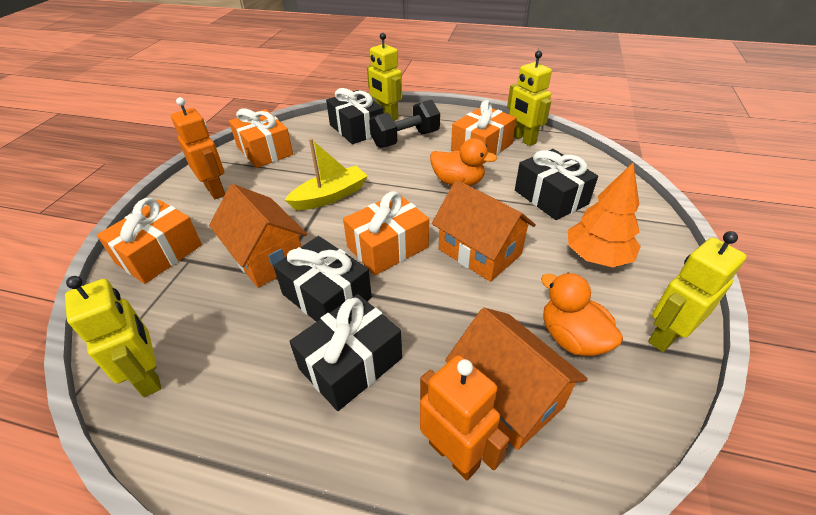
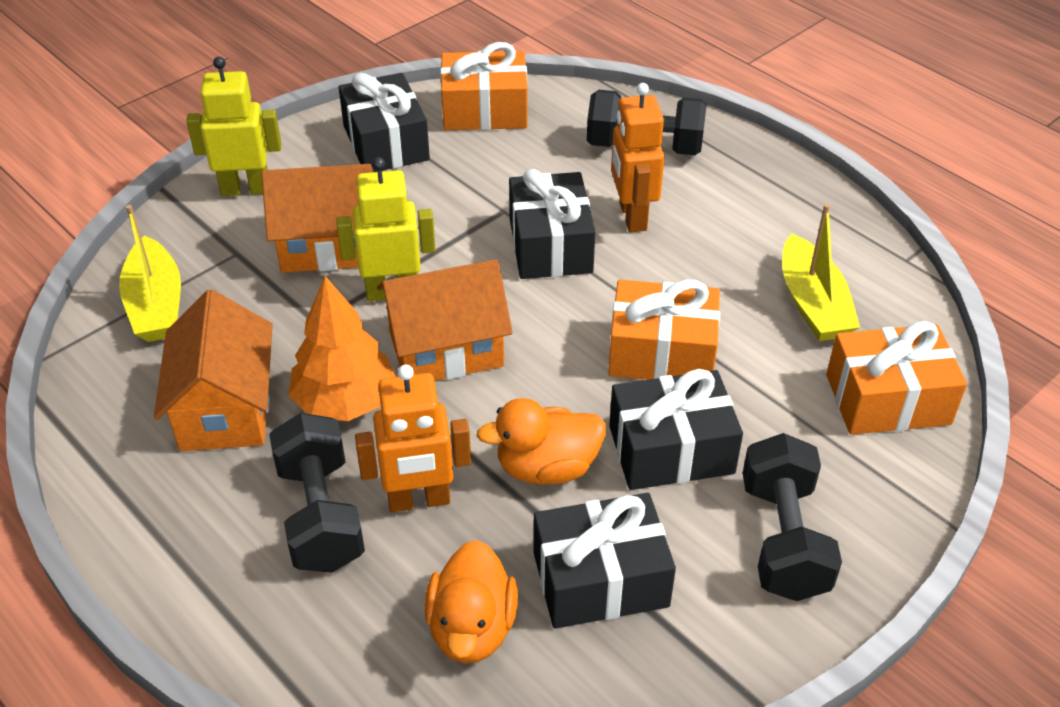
black dumbbell: 1 -> 3
orange gift: 4 -> 3
yellow boat: 1 -> 2
yellow robot: 4 -> 2

